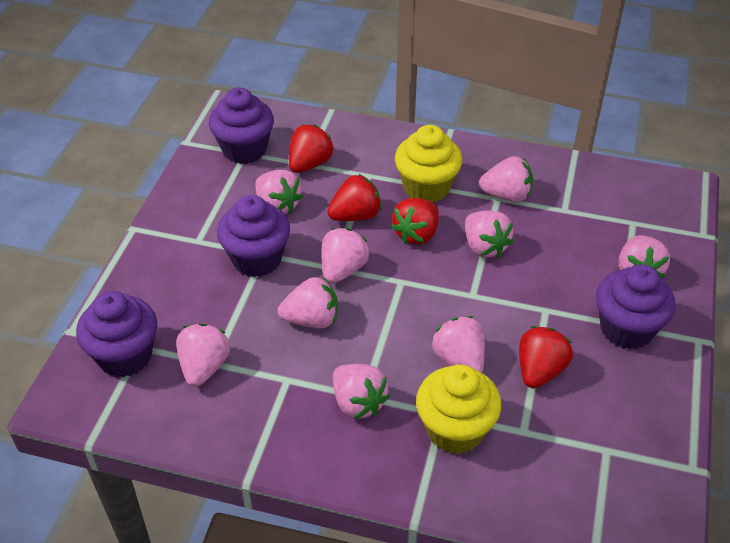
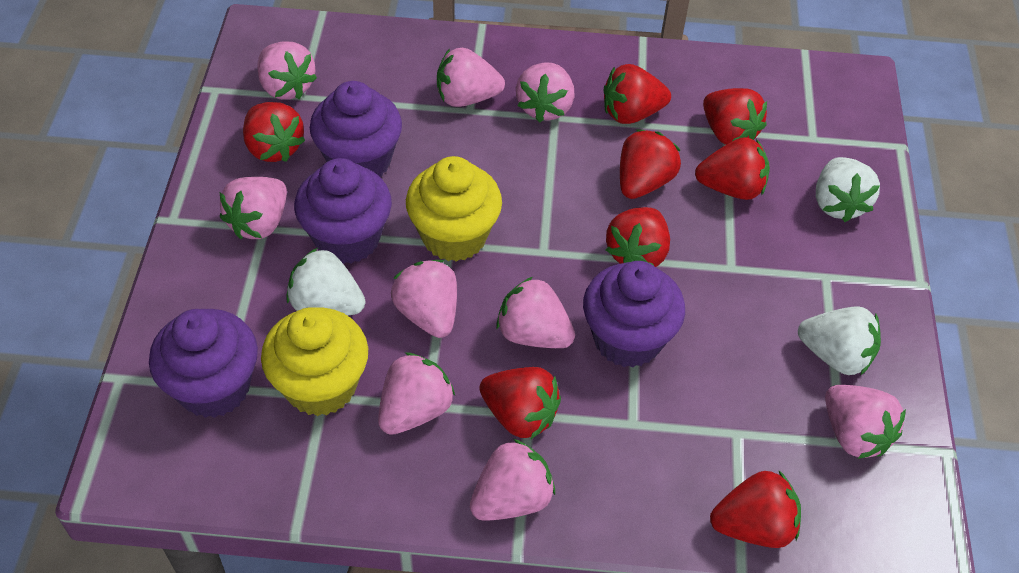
red strawberry: 4 -> 8
white strawberry: 0 -> 3

